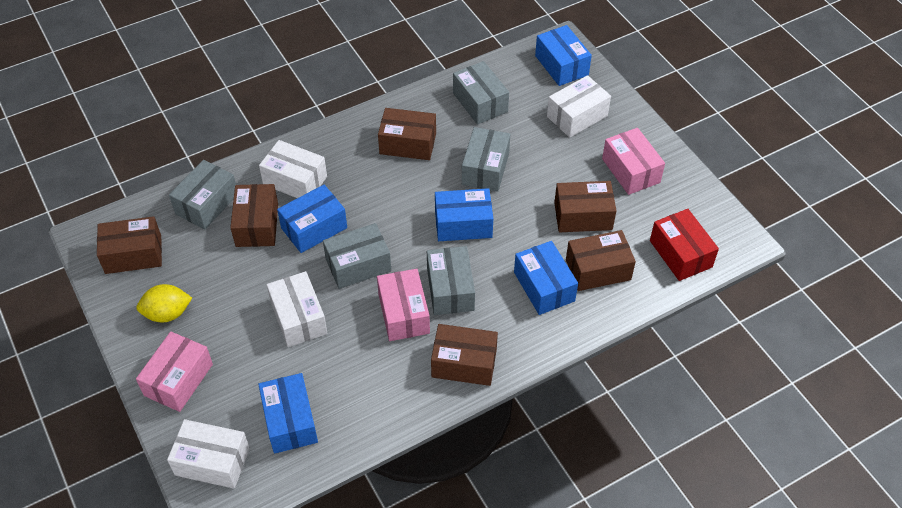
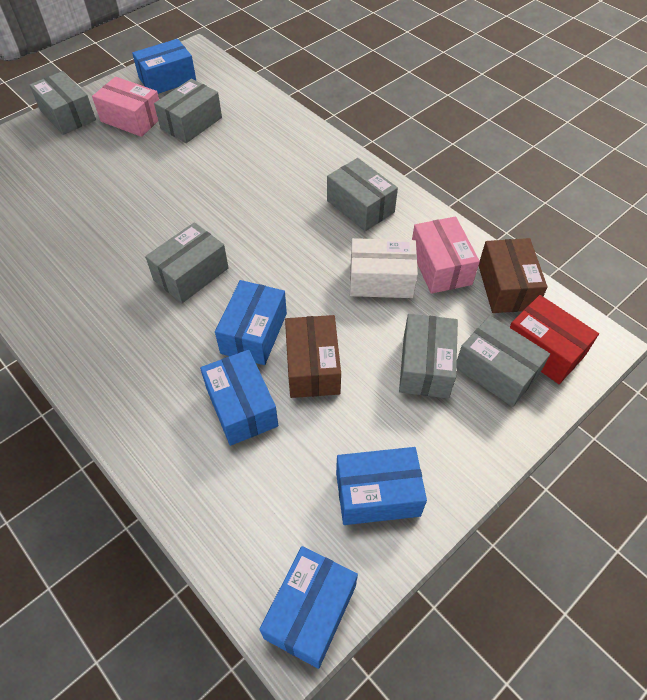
brown box: 6 -> 2
grey box: 5 -> 6
pink box: 3 -> 2
white box: 4 -> 1
yellow lemon: 1 -> 0

